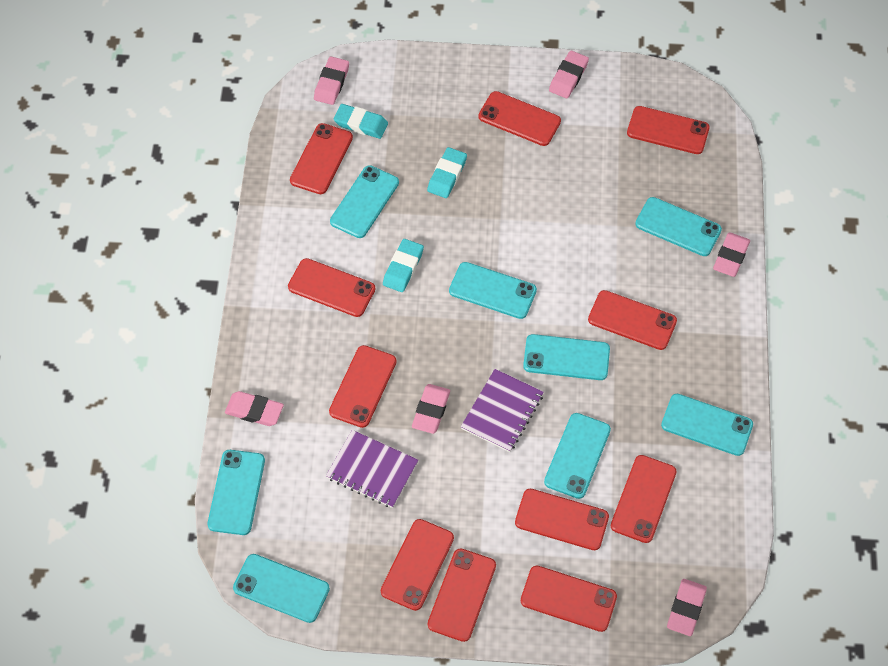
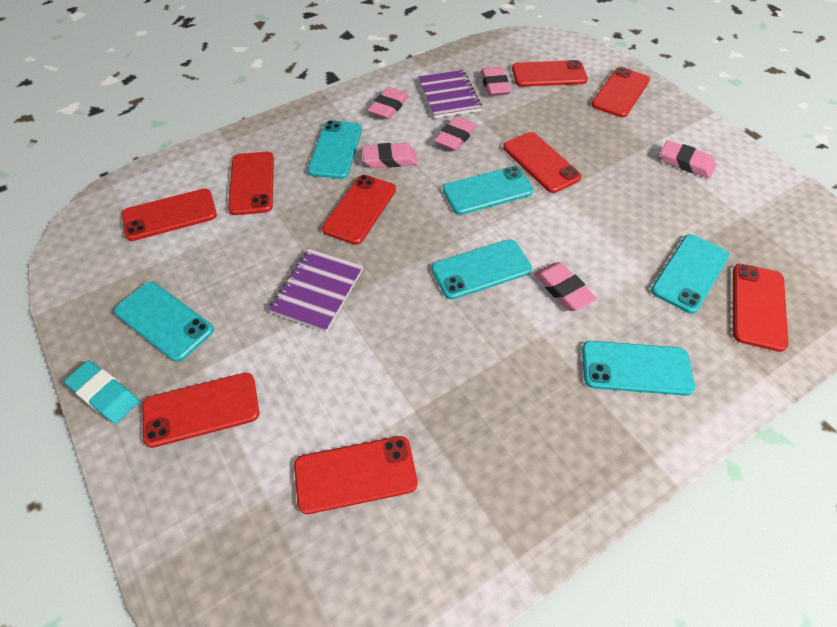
red phone: 11 -> 9
turquoise eraser: 3 -> 1
turquoise phone: 8 -> 6

